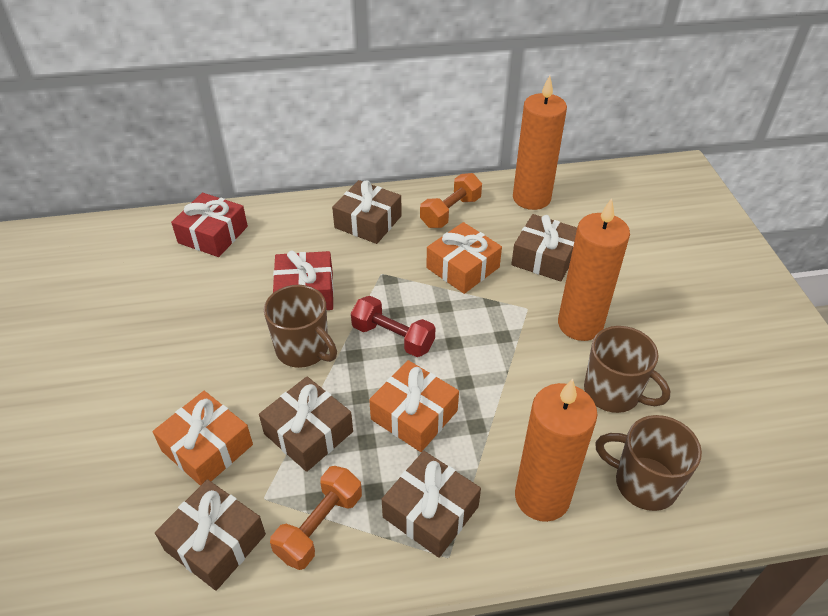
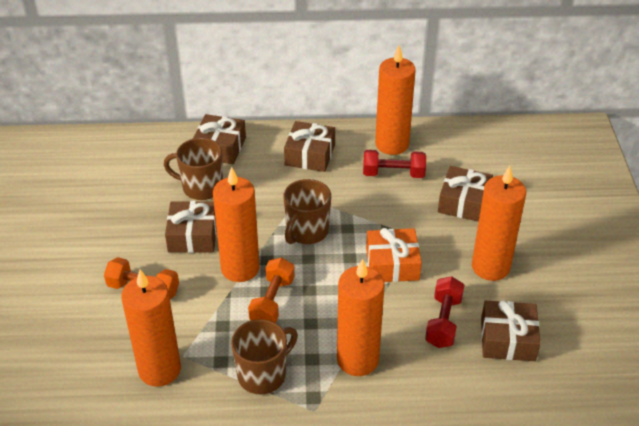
orange candle: 3 -> 5
orange gift: 3 -> 1
red dumbbell: 1 -> 2
red gift: 2 -> 0

